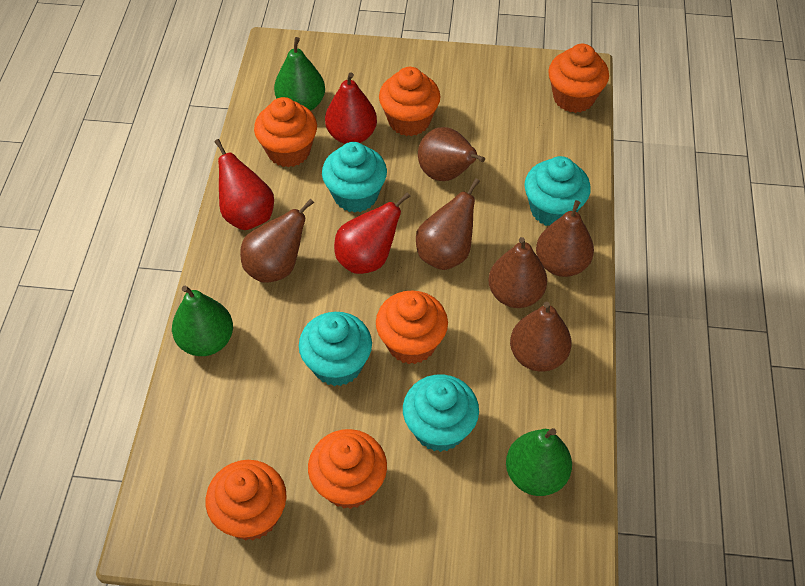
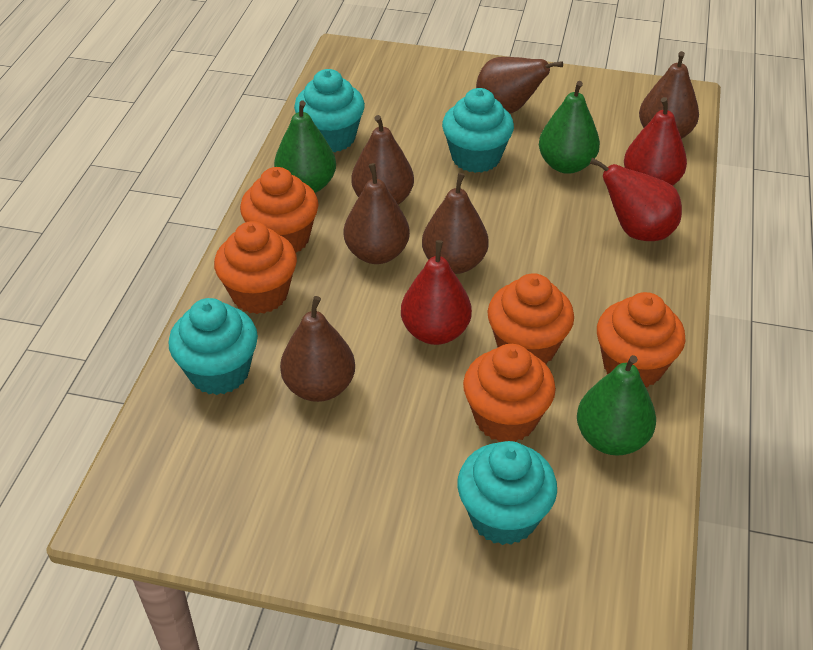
orange cupcake: 6 -> 5

